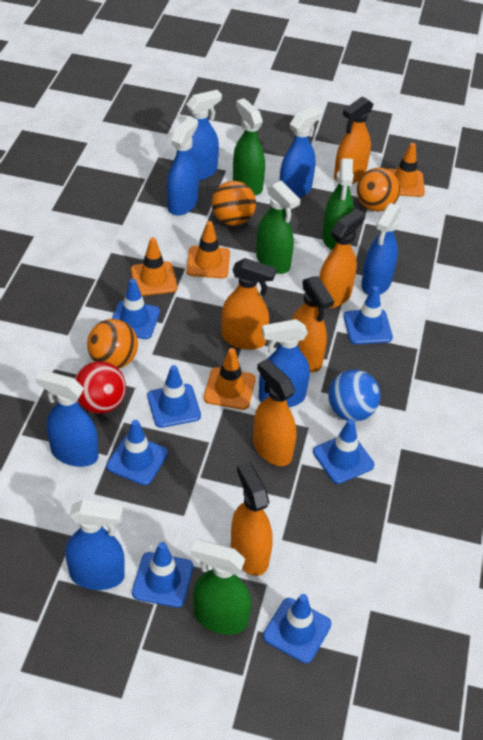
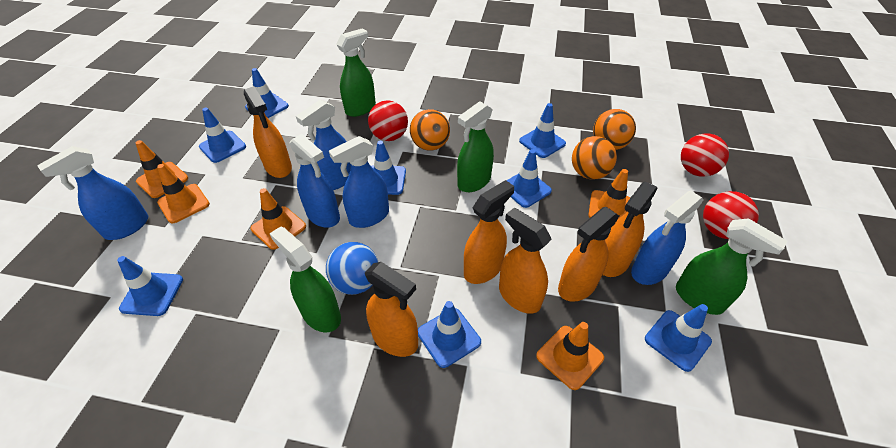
blue spray bottle: 7 -> 5
blue traffic cone: 7 -> 8
orange traffic cone: 4 -> 5
red ball: 1 -> 3

